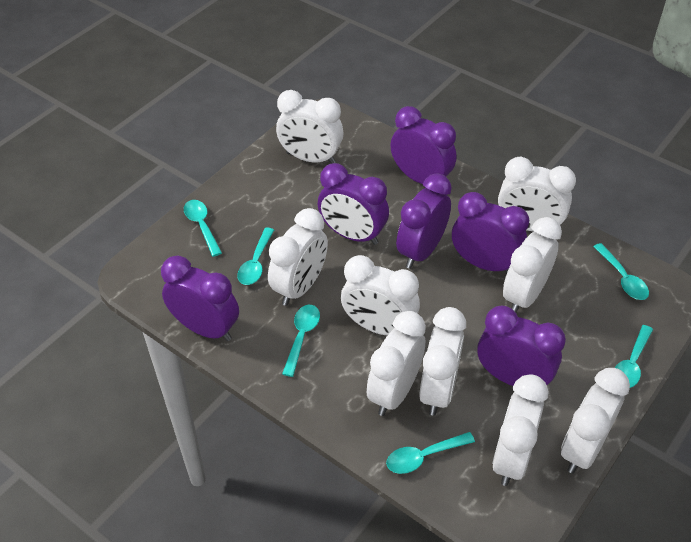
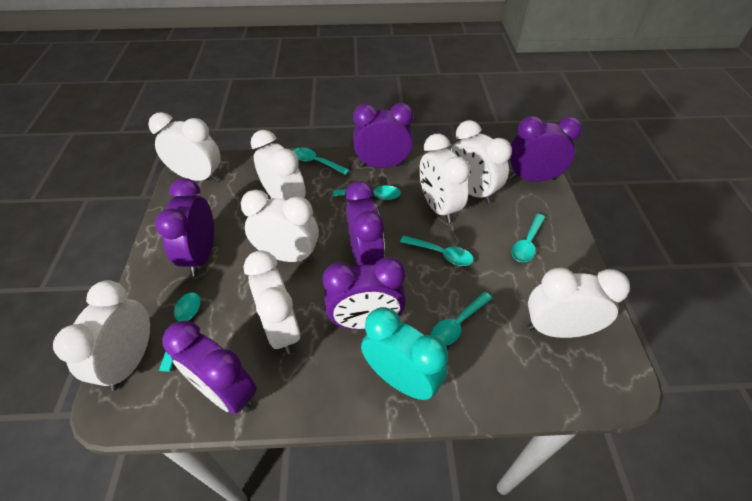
turquoise clock: 0 -> 1
white clock: 9 -> 8

